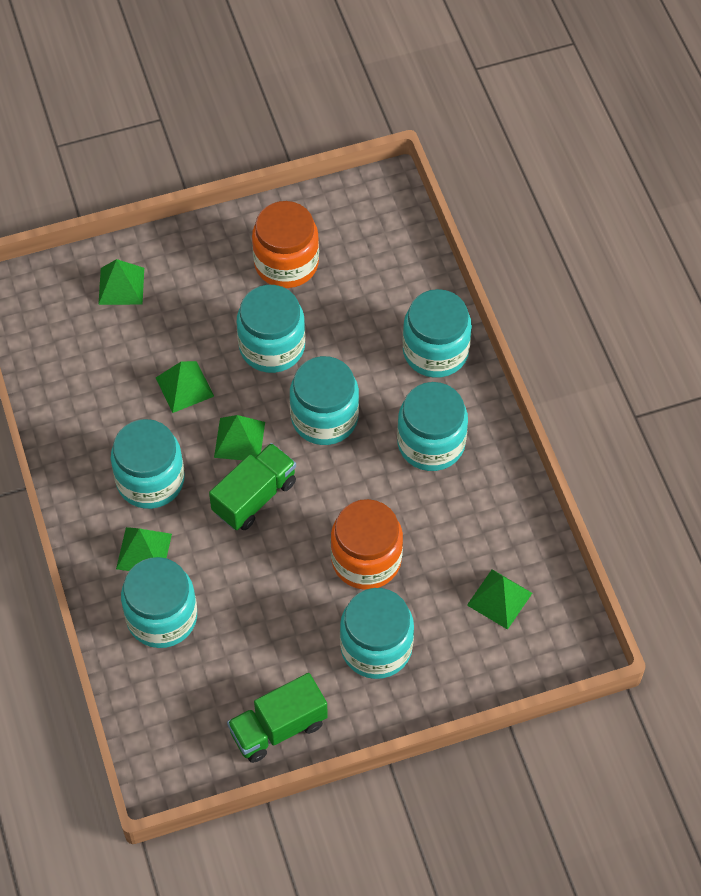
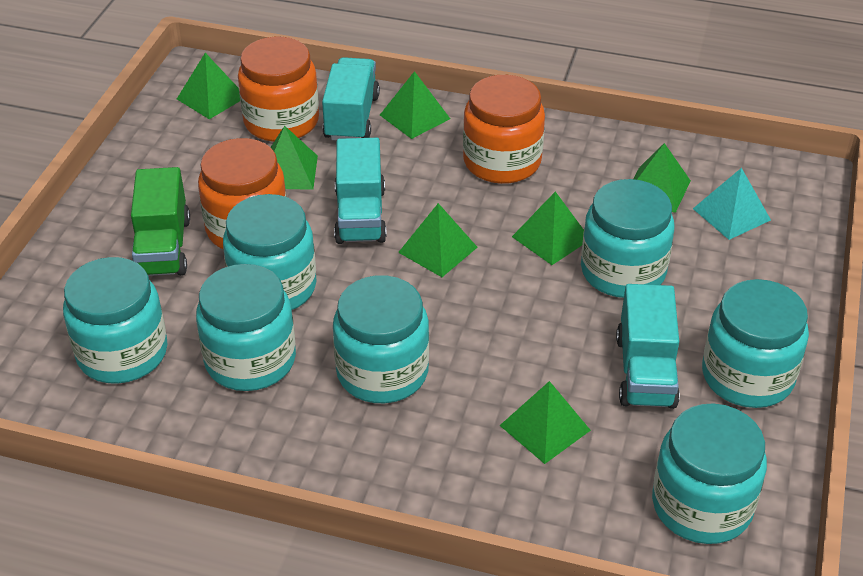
green pyramid: 5 -> 7
green truck: 2 -> 1
orange jar: 2 -> 3
turquoise pyramid: 0 -> 1
turquoise truck: 0 -> 3

